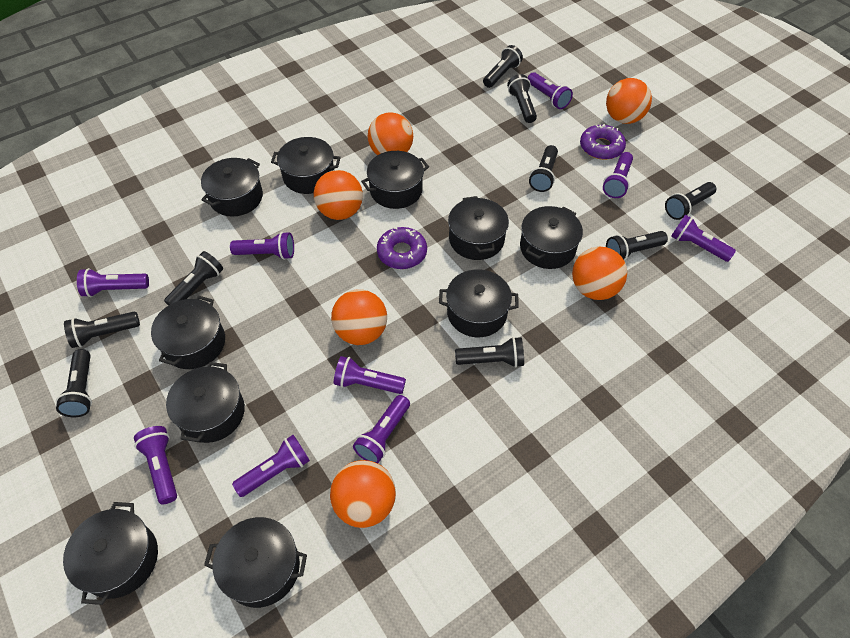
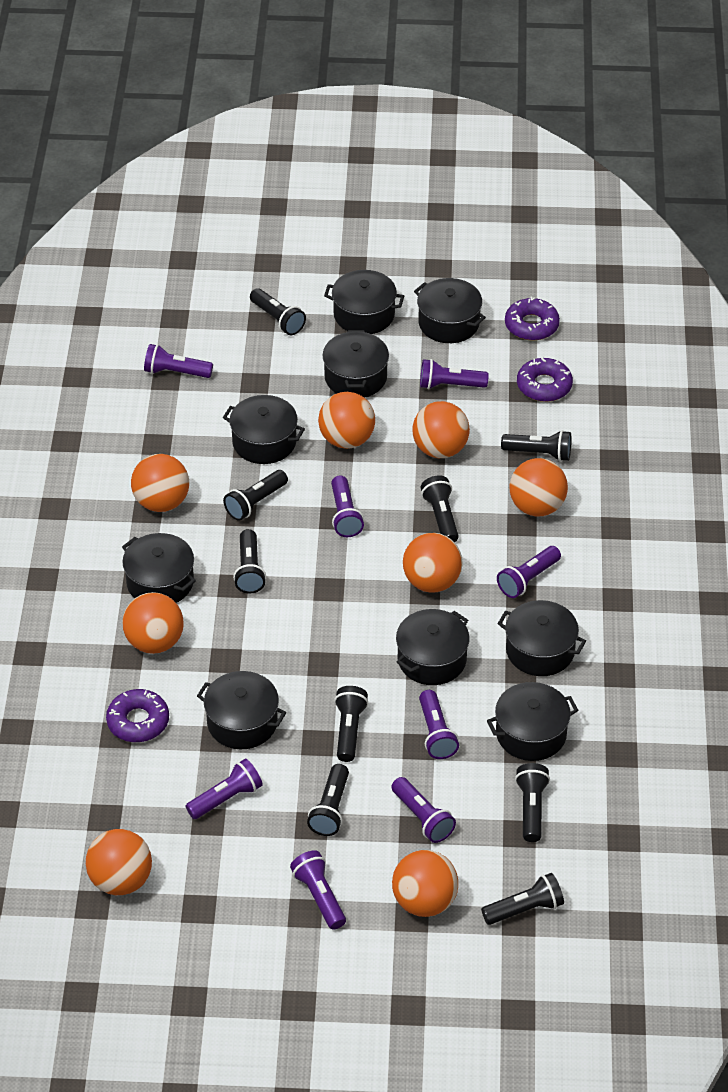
black pot: 10 -> 9
orange ball: 6 -> 8
purple donut: 2 -> 3
purple flashlight: 9 -> 8

